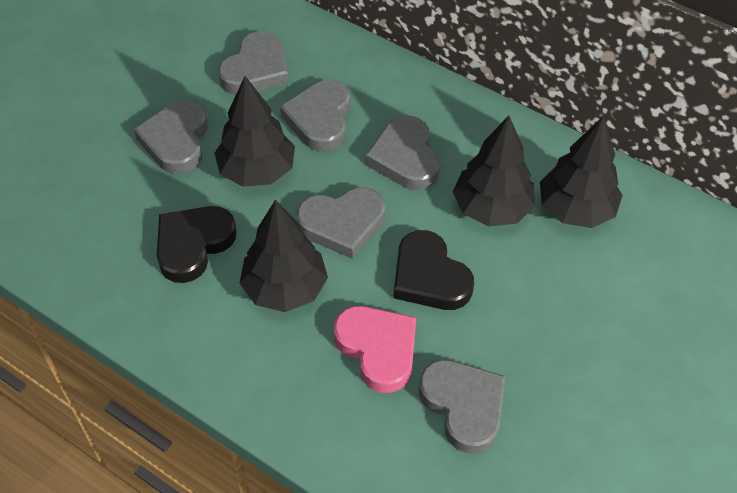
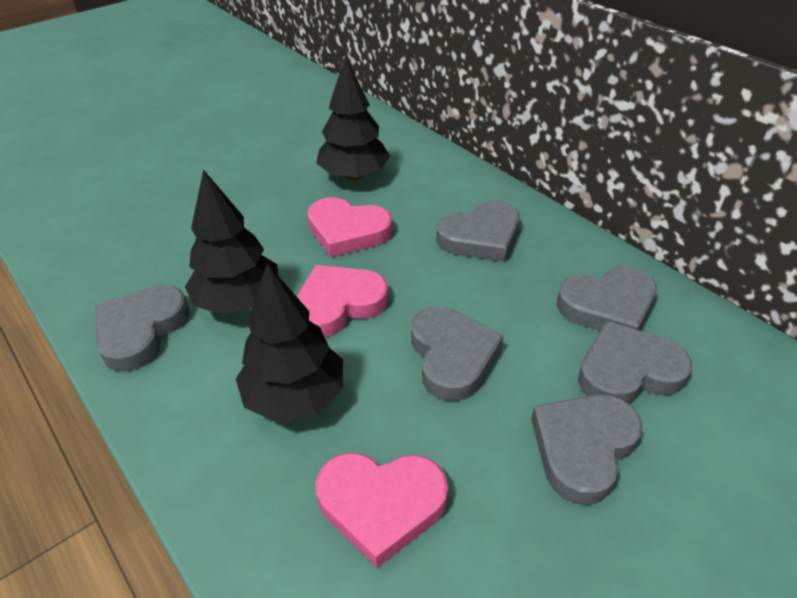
black heart: 2 -> 0
black tree: 4 -> 3
pink heart: 1 -> 3

